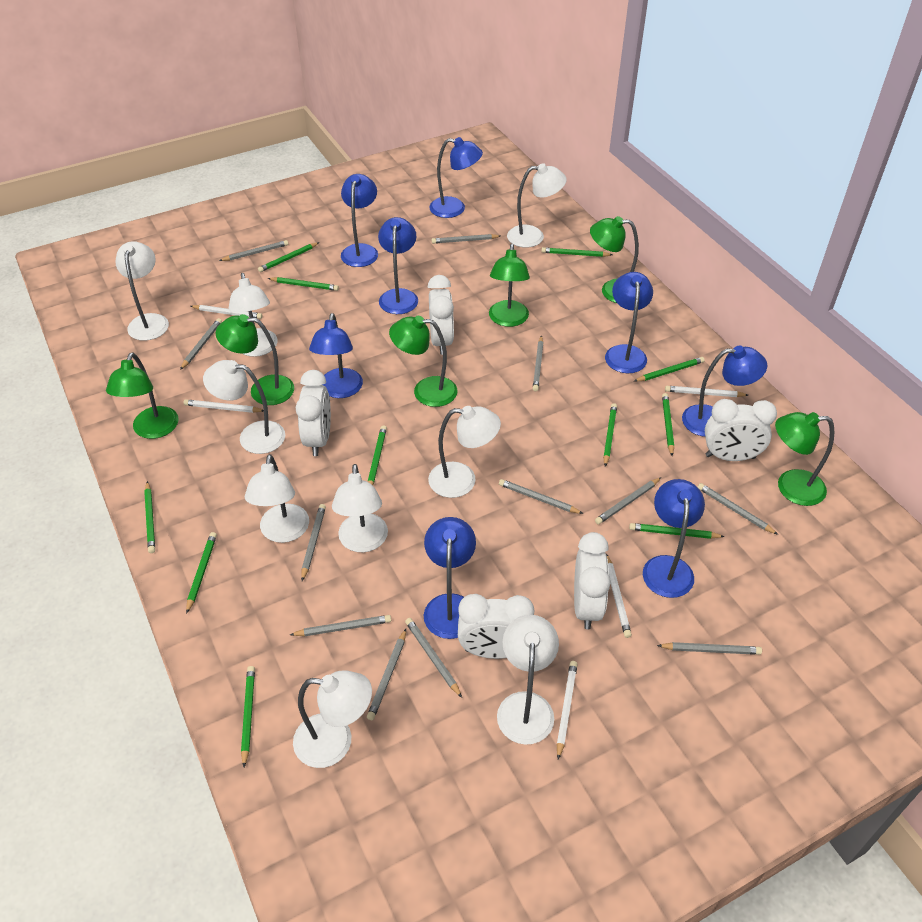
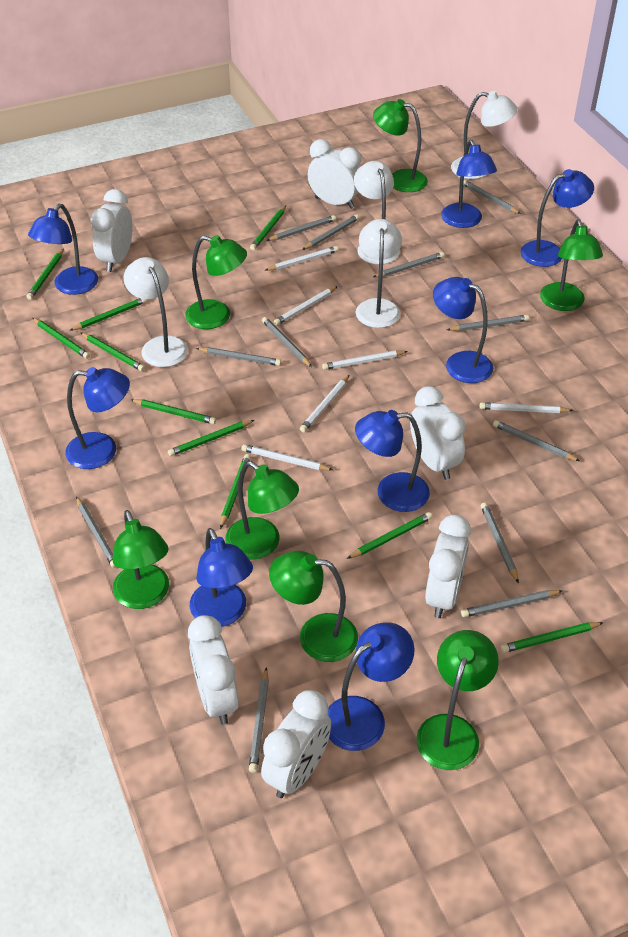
green lamp: 6 -> 7
green pencil: 11 -> 10
white clock: 5 -> 6
white lamp: 9 -> 4
white pencil: 5 -> 6

